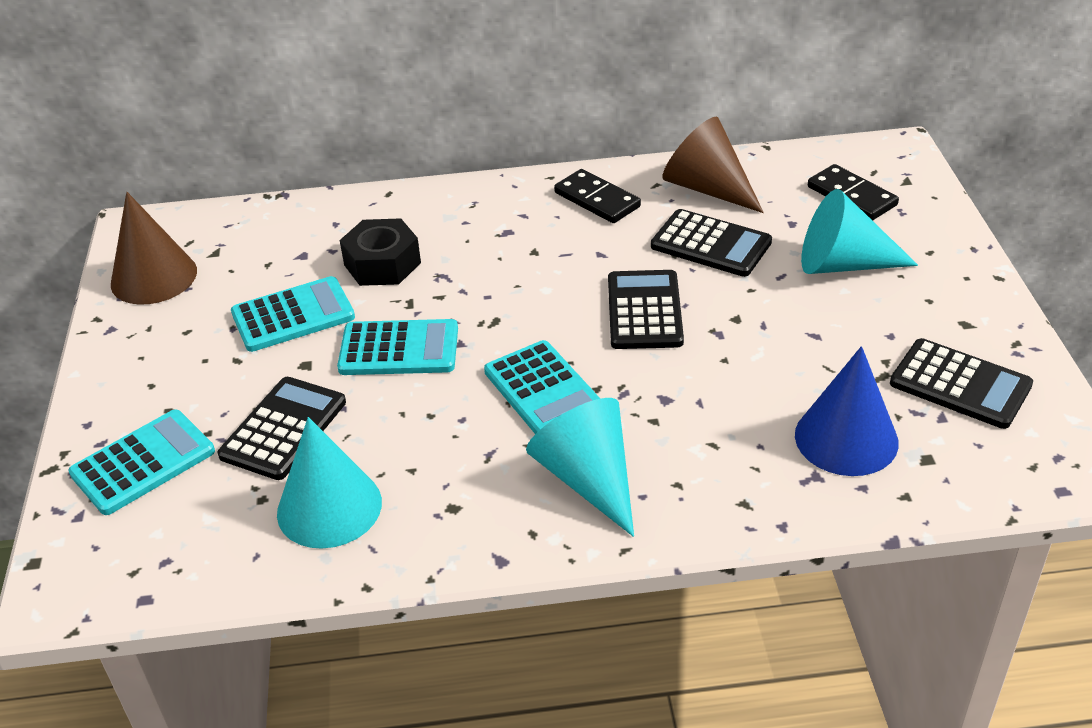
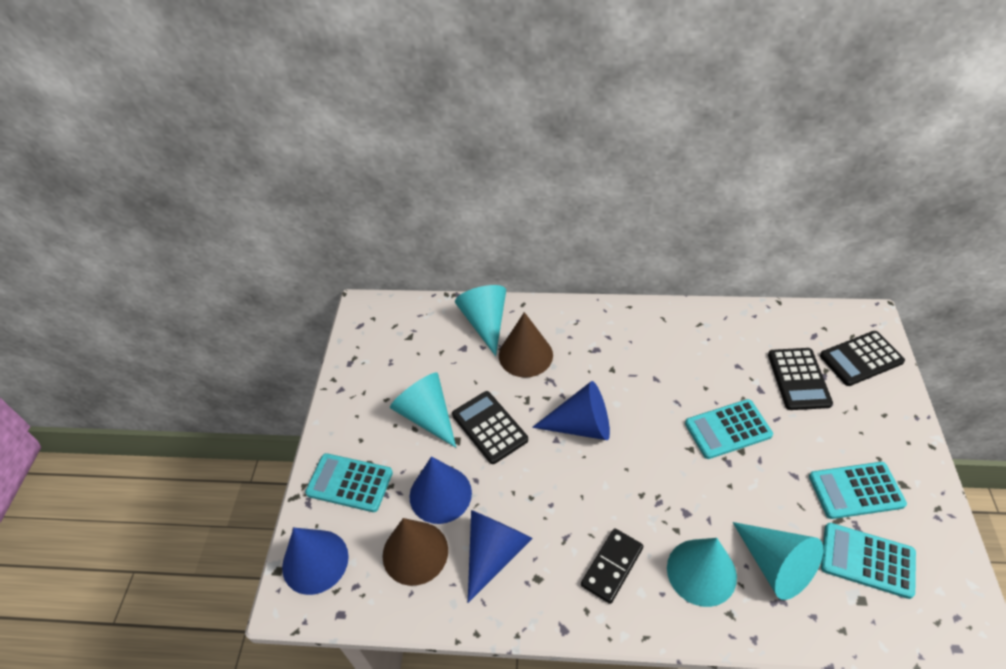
black calculator: 4 -> 3
black domino: 2 -> 1
black nut: 1 -> 0
blue cone: 1 -> 4
turquoise cone: 3 -> 4

